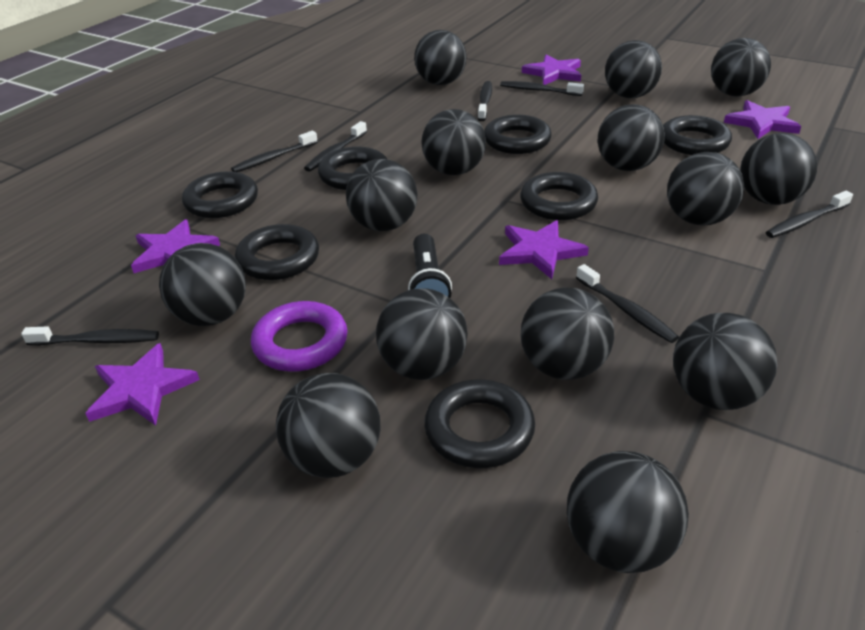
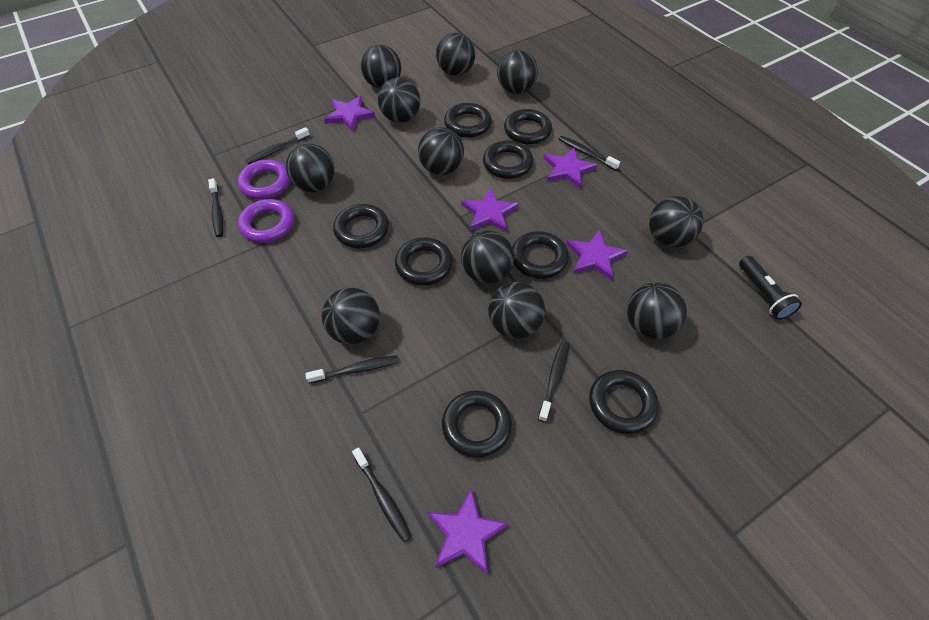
black ball: 14 -> 11
black ring: 7 -> 8
black toothbrush: 7 -> 6
purple ring: 1 -> 2

